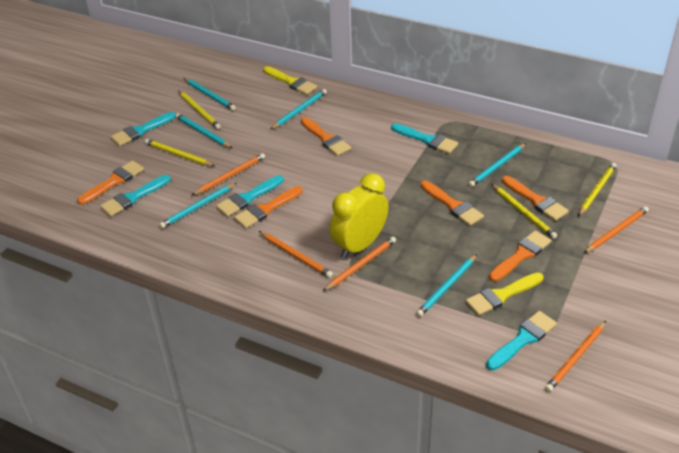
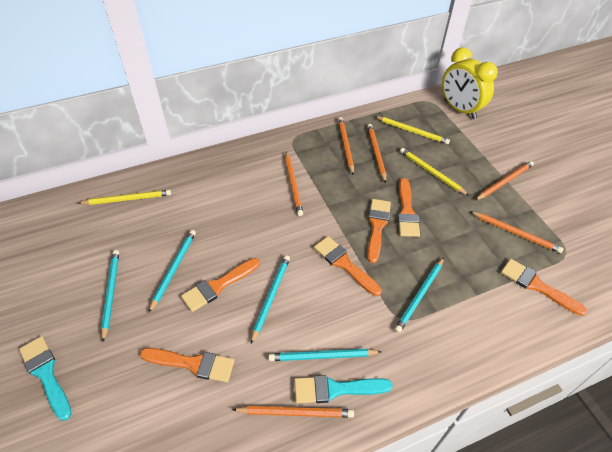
orange pencil: 5 -> 6
turquoise brush: 5 -> 2
turquoise pencil: 6 -> 5
yellow brush: 2 -> 0
yellow pencil: 4 -> 3

